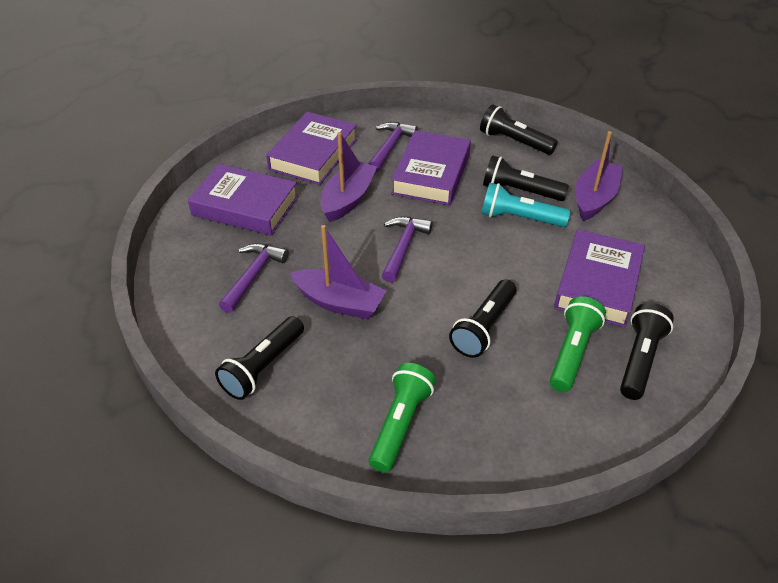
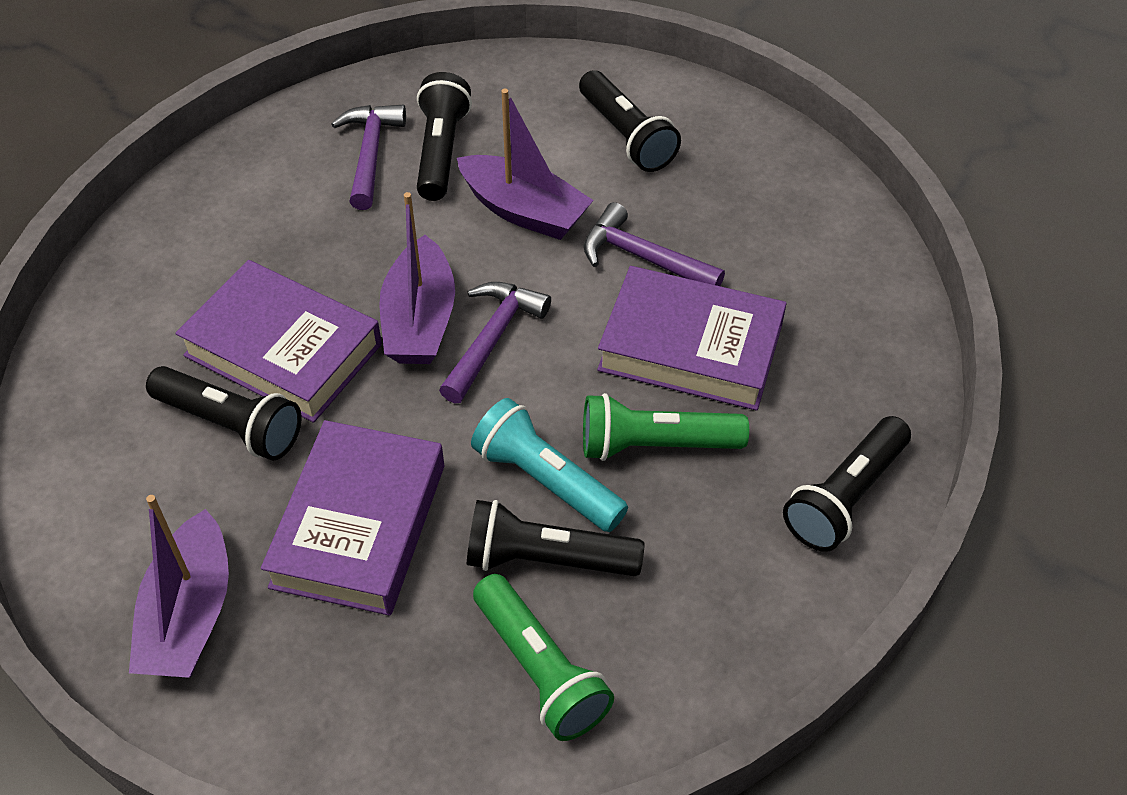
purple book: 4 -> 3

